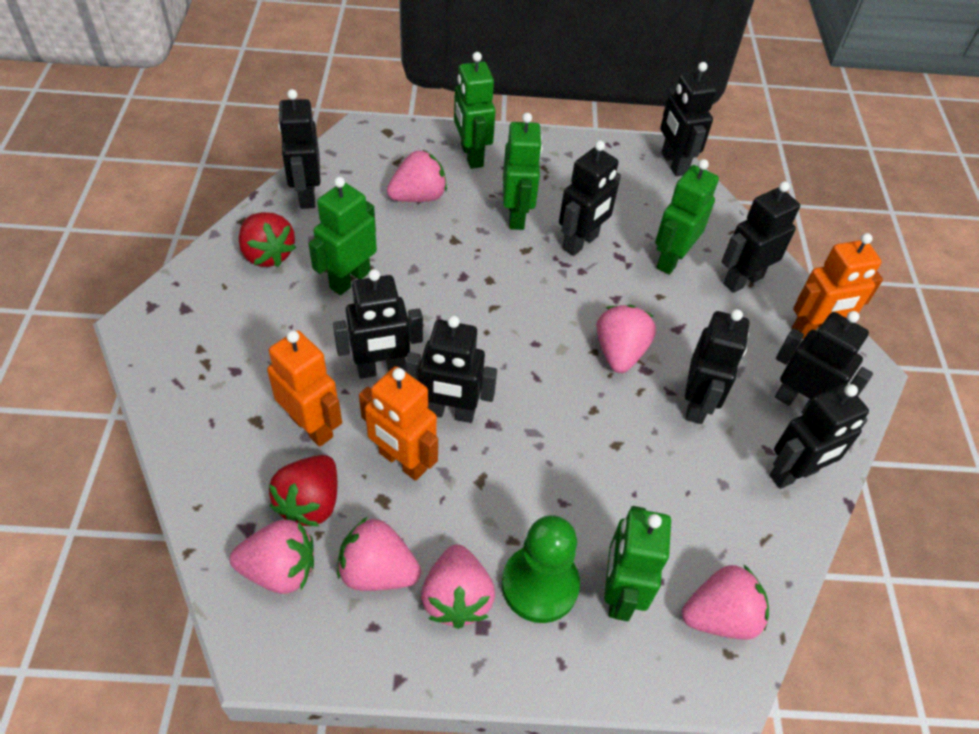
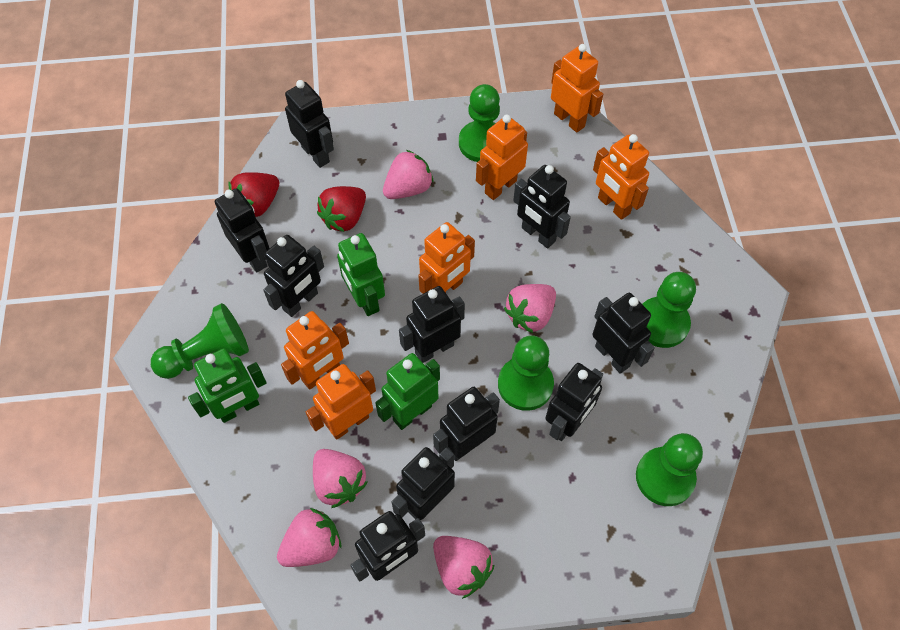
black robot: 9 -> 10
green pawn: 1 -> 5
green robot: 5 -> 3
orange robot: 3 -> 6
pink strawberry: 6 -> 5

